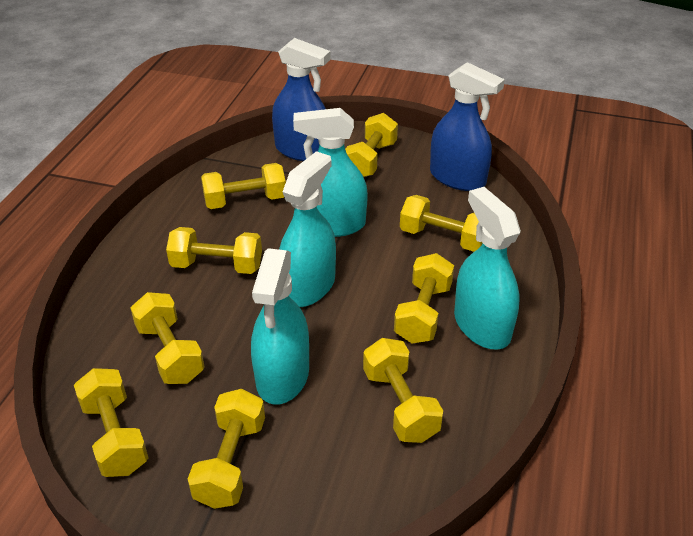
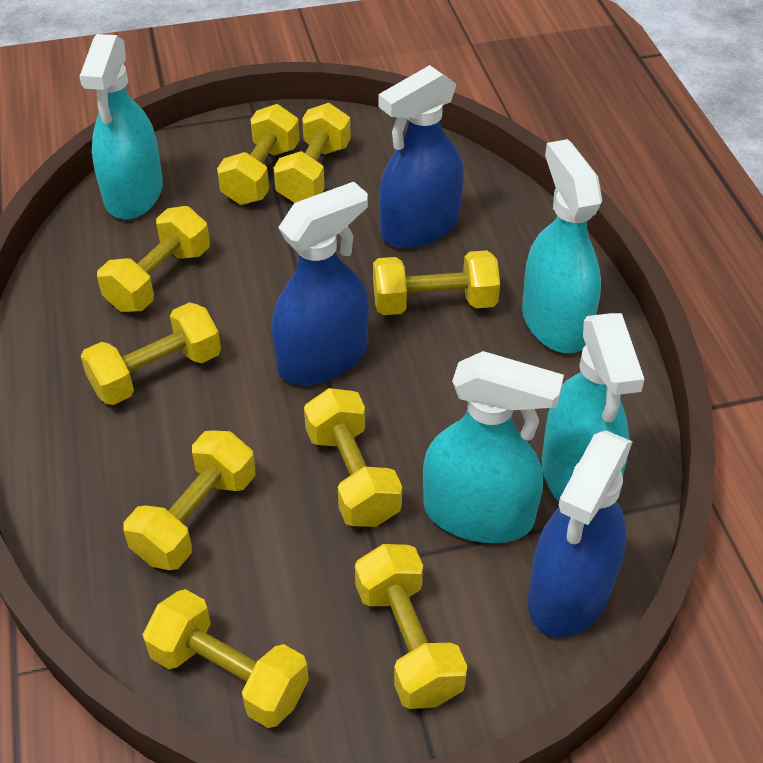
blue spray bottle: 2 -> 3

